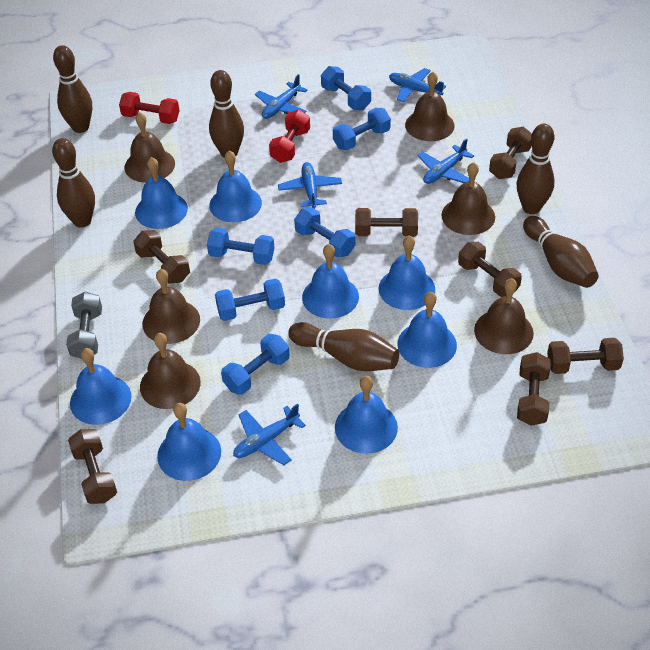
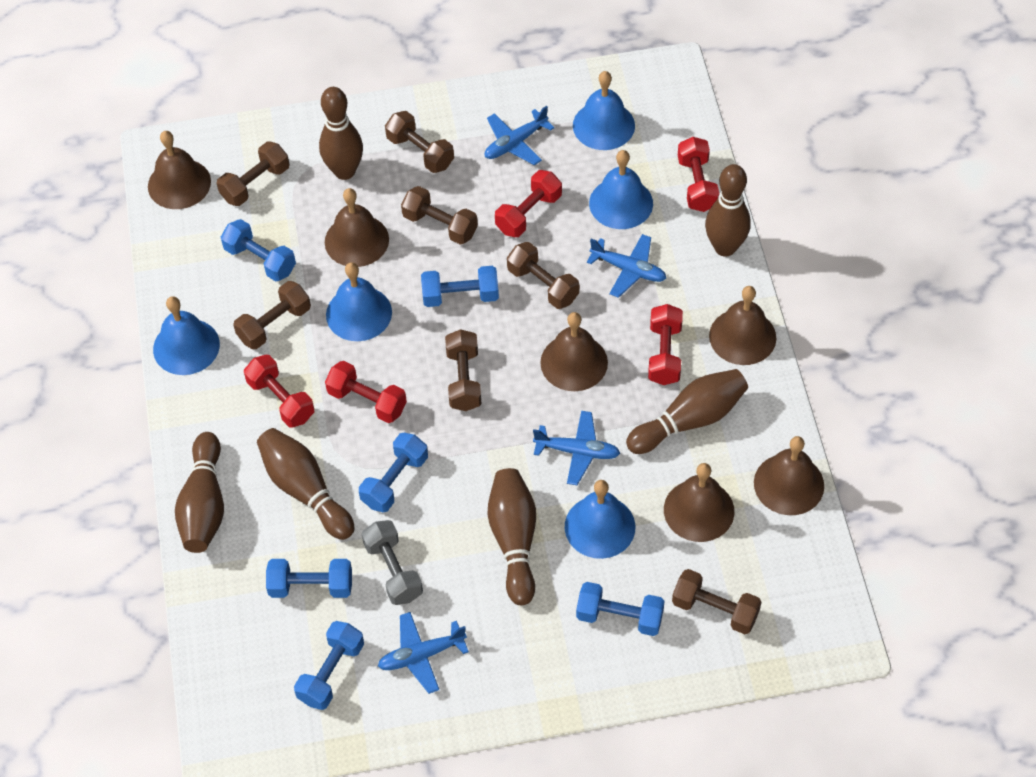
blue bell: 8 -> 5
blue plane: 5 -> 4
red dumbbell: 2 -> 5

